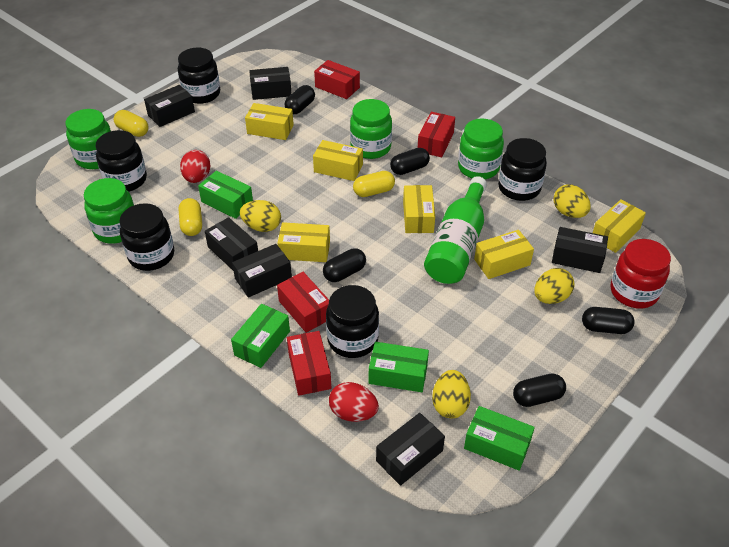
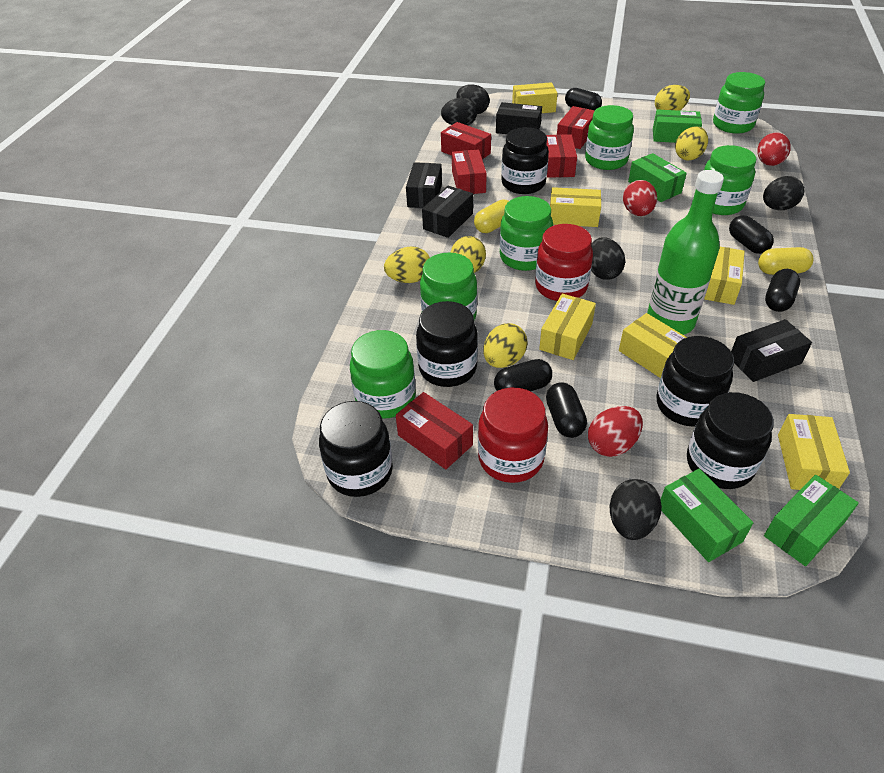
black box: 6 -> 4
black egg: 0 -> 5
green jar: 4 -> 6
red box: 4 -> 5
red egg: 2 -> 3
red jar: 1 -> 2
yellow capsule: 3 -> 2
yellow egg: 4 -> 5

